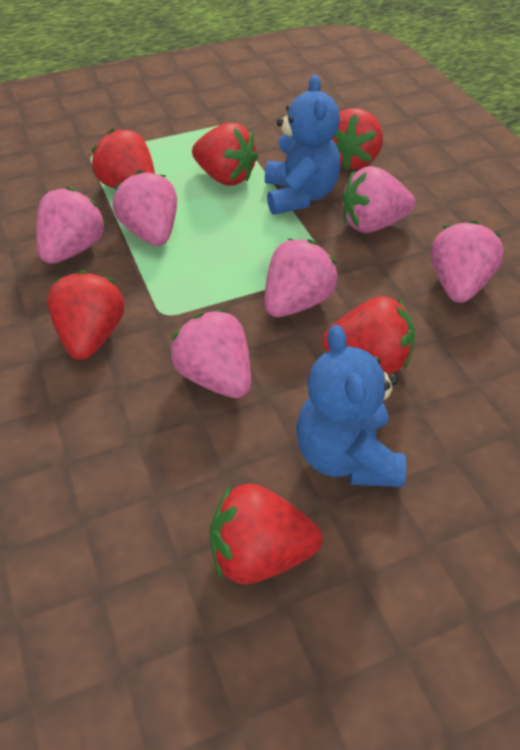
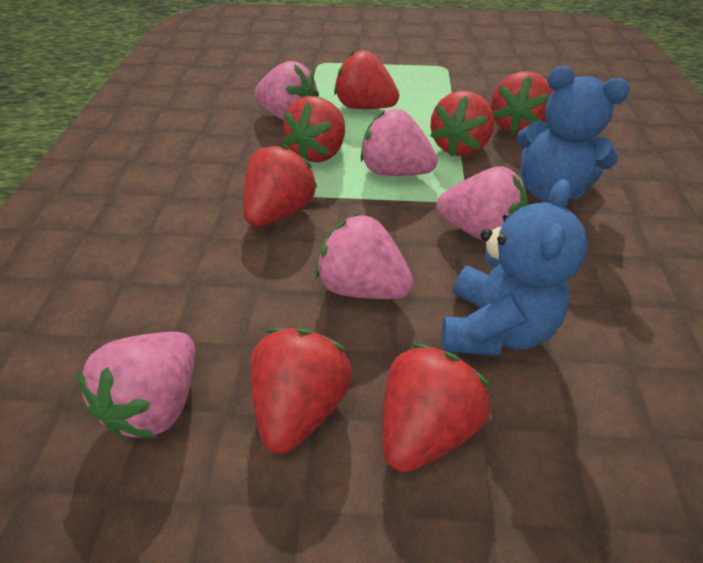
pink strawberry: 6 -> 5
red strawberry: 6 -> 7

